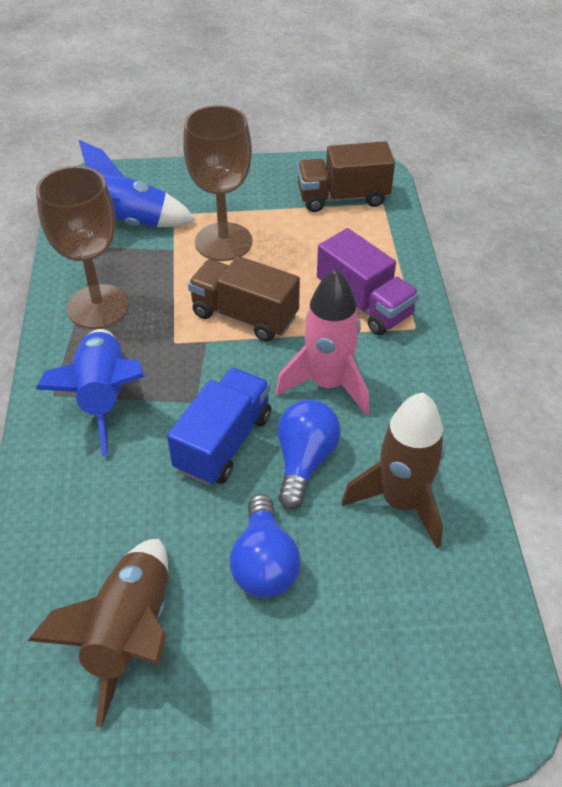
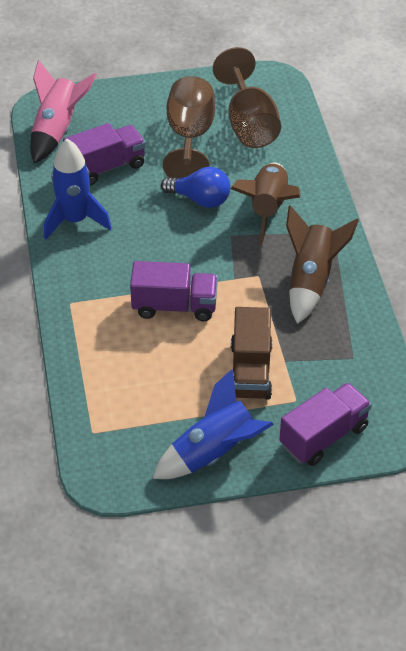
blue light bulb: 2 -> 1
blue truck: 1 -> 0
brown truck: 2 -> 1
purple truck: 1 -> 3

